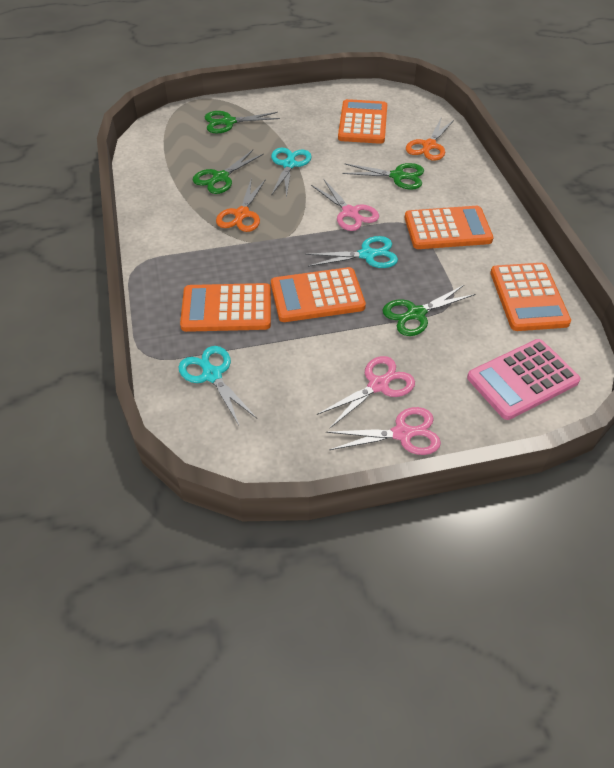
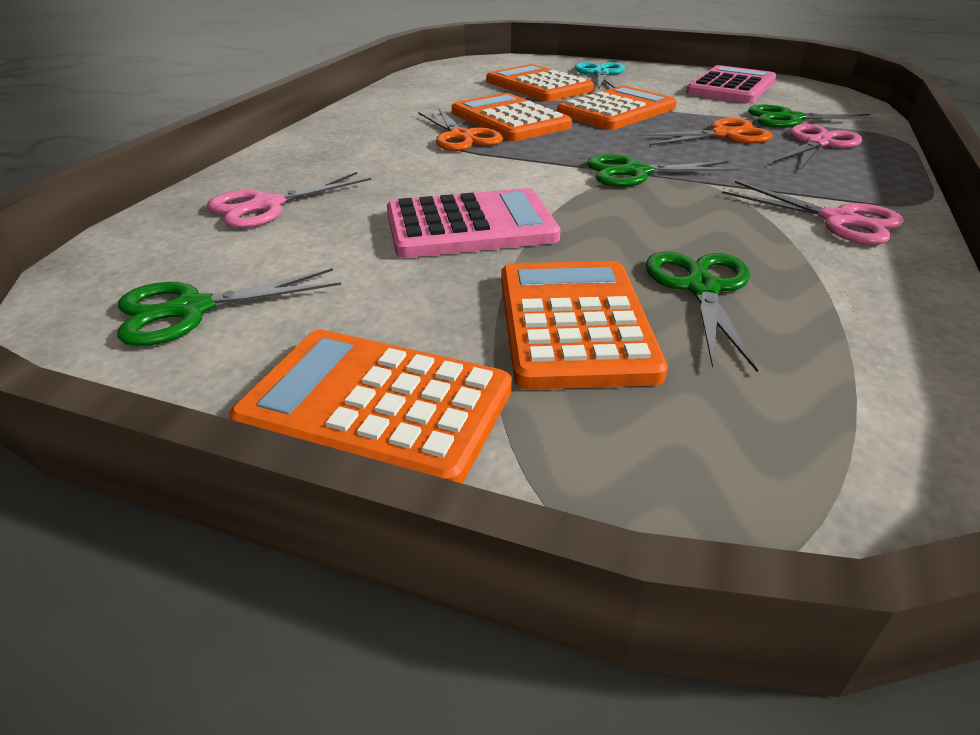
pink calculator: 1 -> 2
turquoise scissors: 3 -> 1

